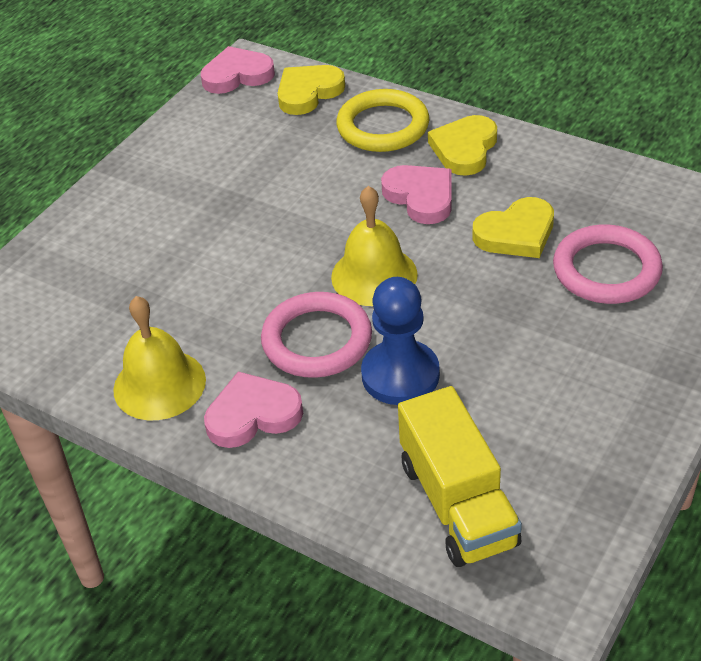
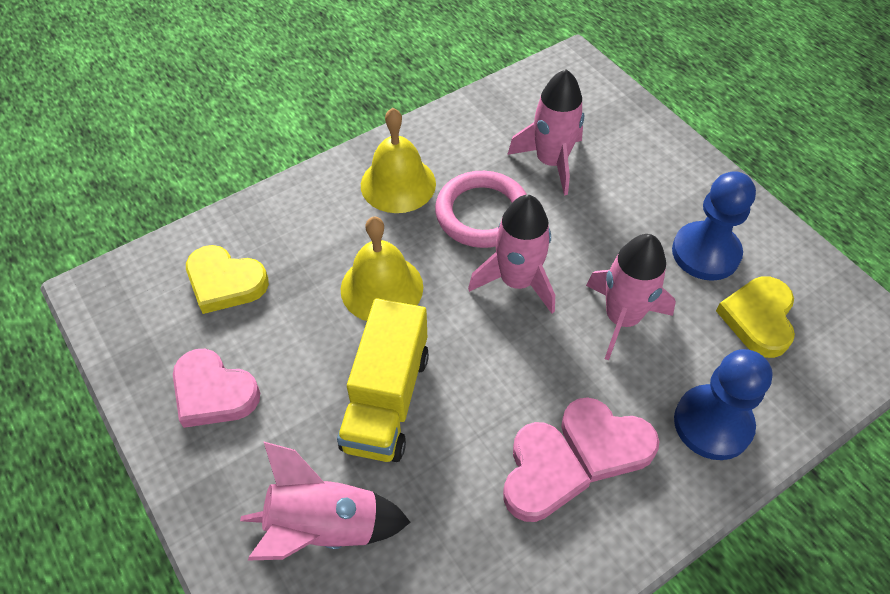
blue pawn: 1 -> 2
pink ring: 2 -> 1
pink rocket: 0 -> 4
yellow heart: 3 -> 2
yellow ring: 1 -> 0

